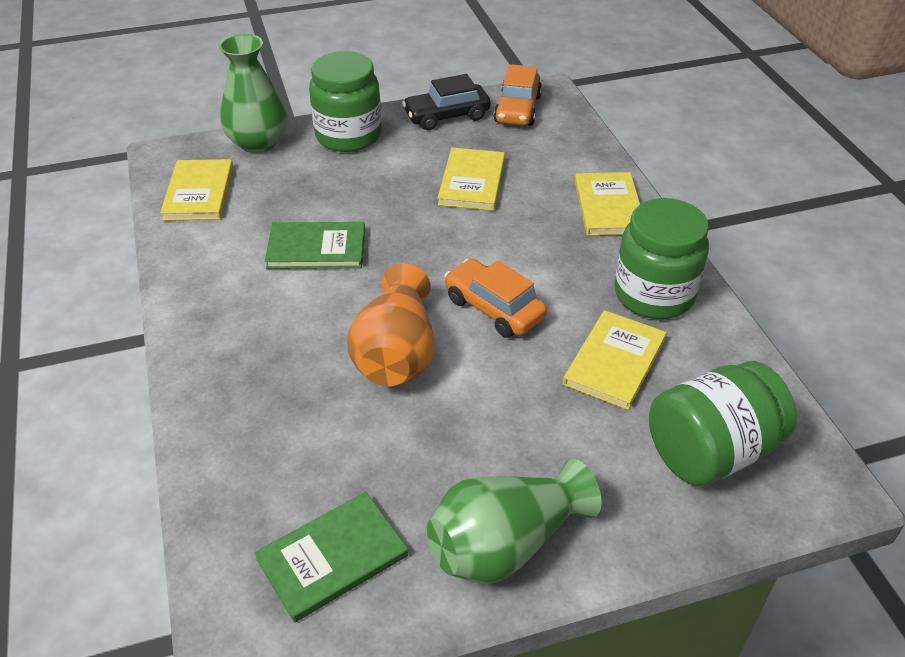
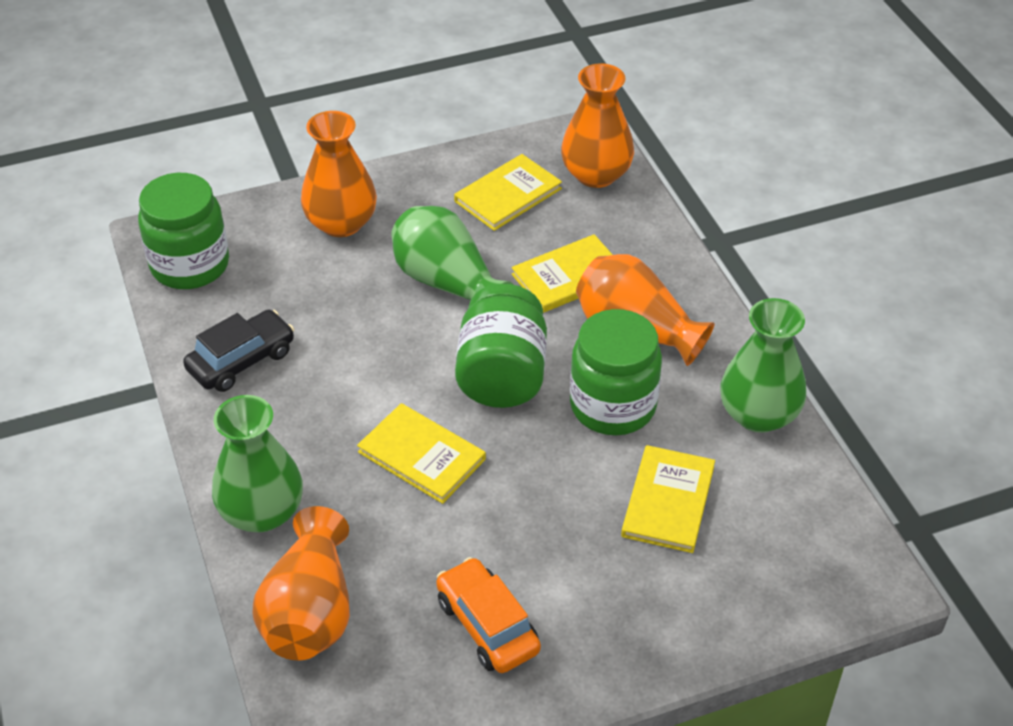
green book: 2 -> 0
green vase: 2 -> 3
orange car: 2 -> 1
orange vase: 1 -> 4

